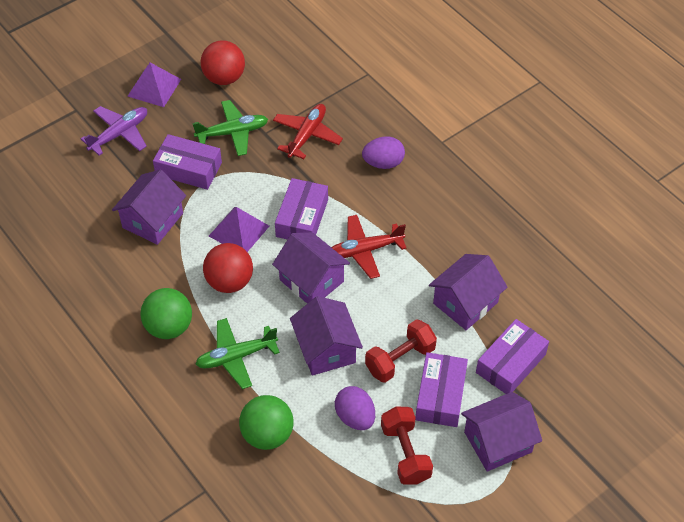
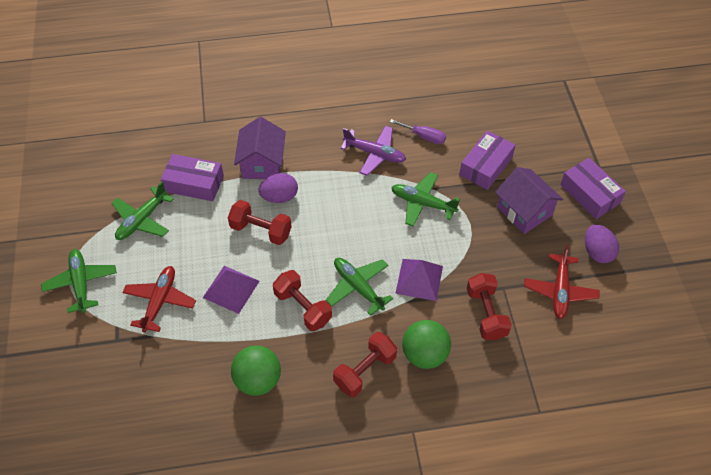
green plane: 2 -> 4
purple box: 4 -> 3
purple house: 5 -> 2
purple screwdriver: 0 -> 1
red ball: 2 -> 0
red dumbbell: 2 -> 4

